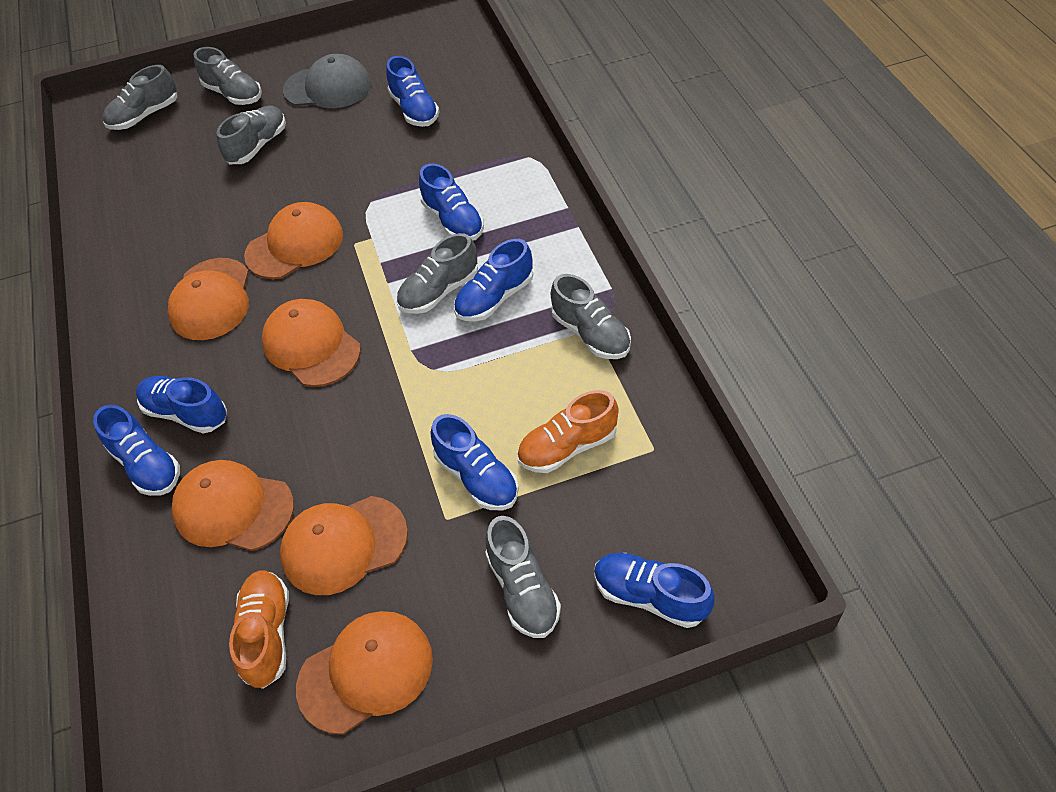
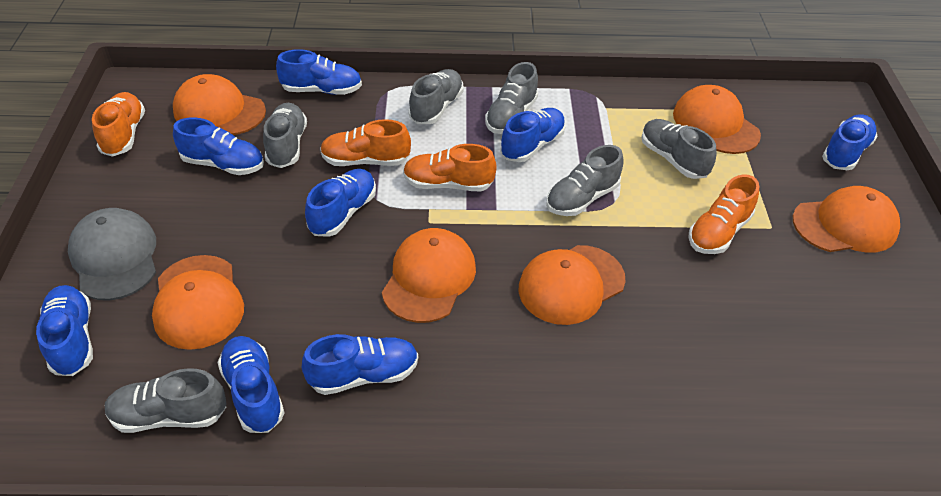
blue shoe: 7 -> 8
orange shoe: 2 -> 4

